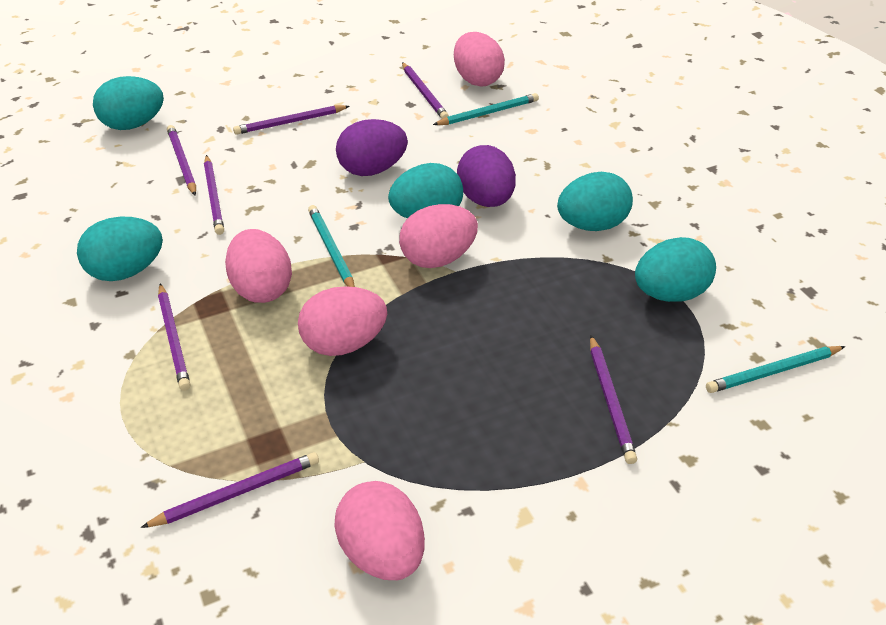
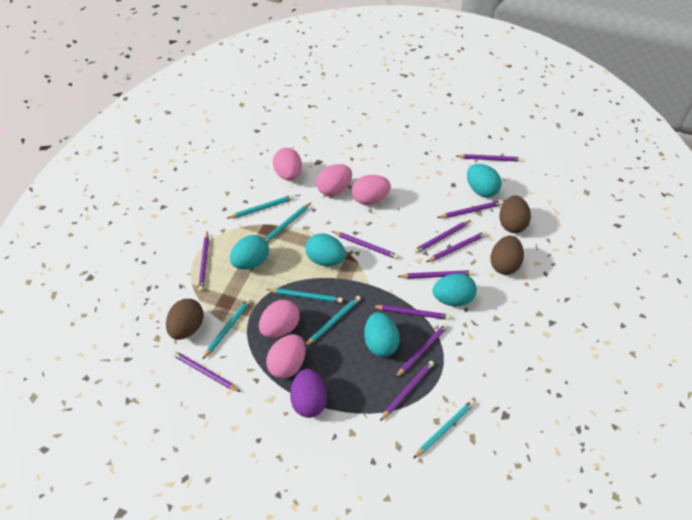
brown egg: 0 -> 3
purple egg: 2 -> 1
purple pencil: 7 -> 11
turquoise pencil: 3 -> 6

